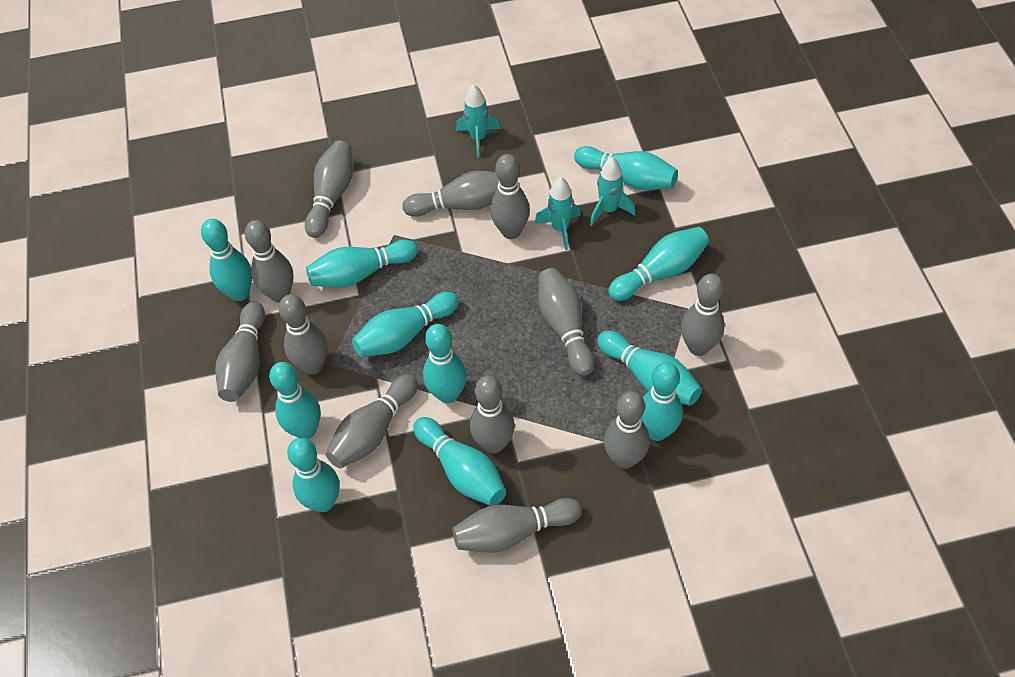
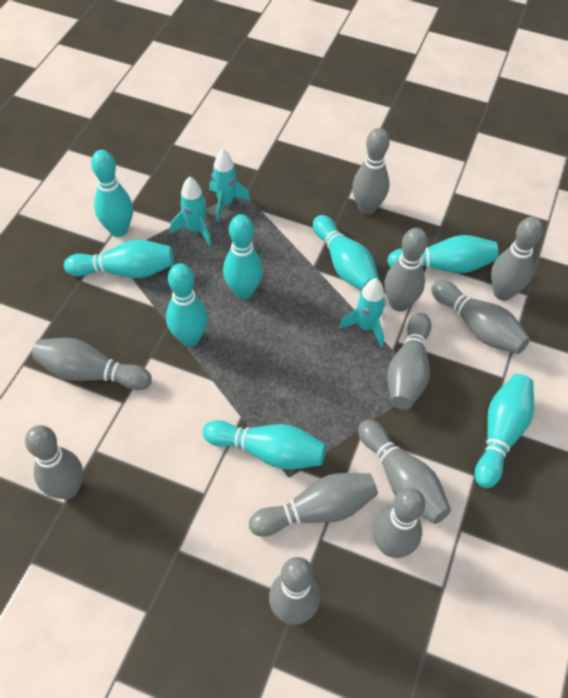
grey bowling pin: 12 -> 11
turquoise bowling pin: 11 -> 8

